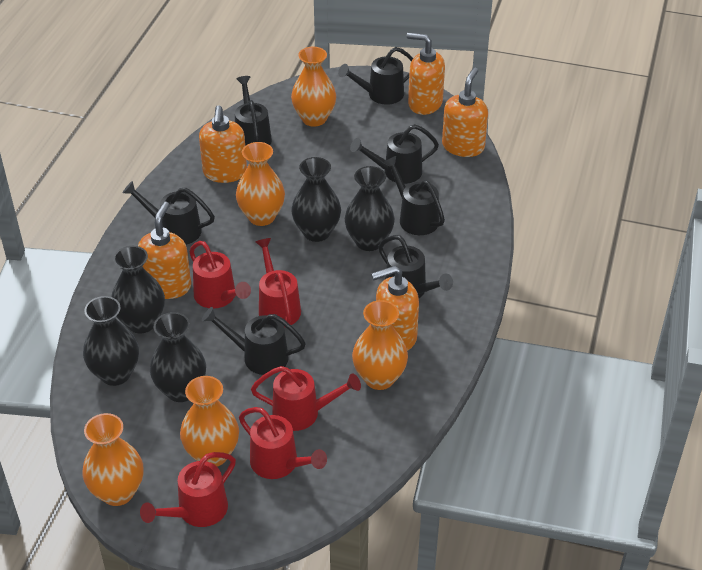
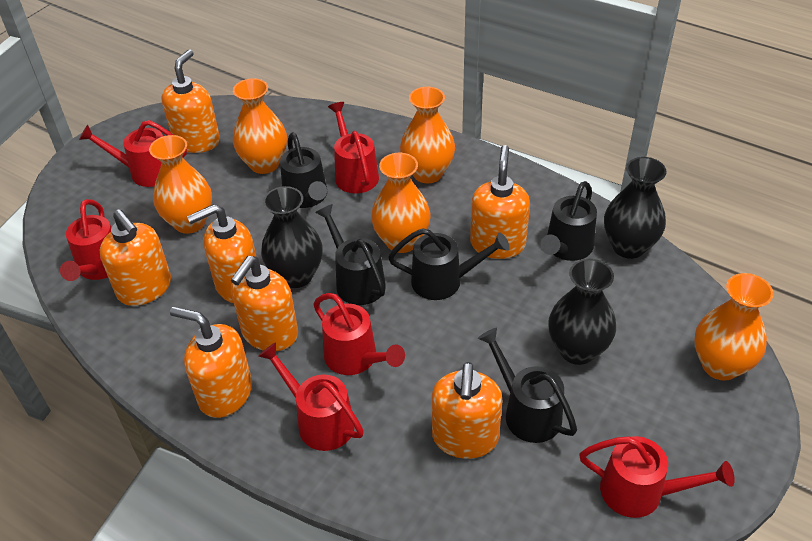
black vase: 5 -> 3
black watering can: 7 -> 5
orange soap dispenser: 5 -> 7
red watering can: 5 -> 6

